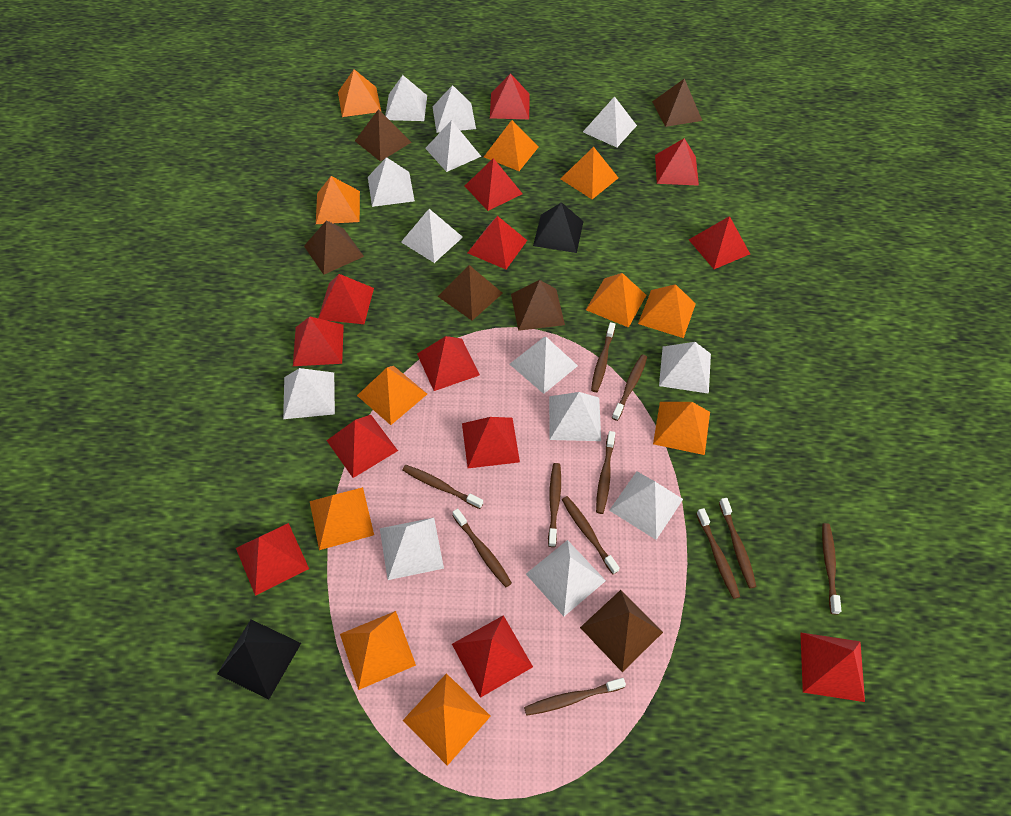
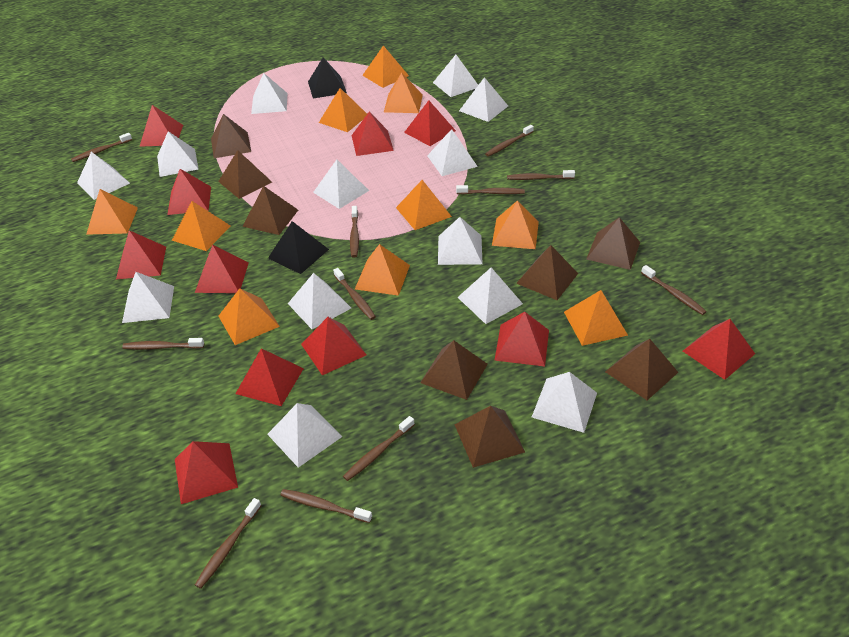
brown pyramid: 6 -> 8
orange pyramid: 11 -> 10
red pyramid: 13 -> 11

